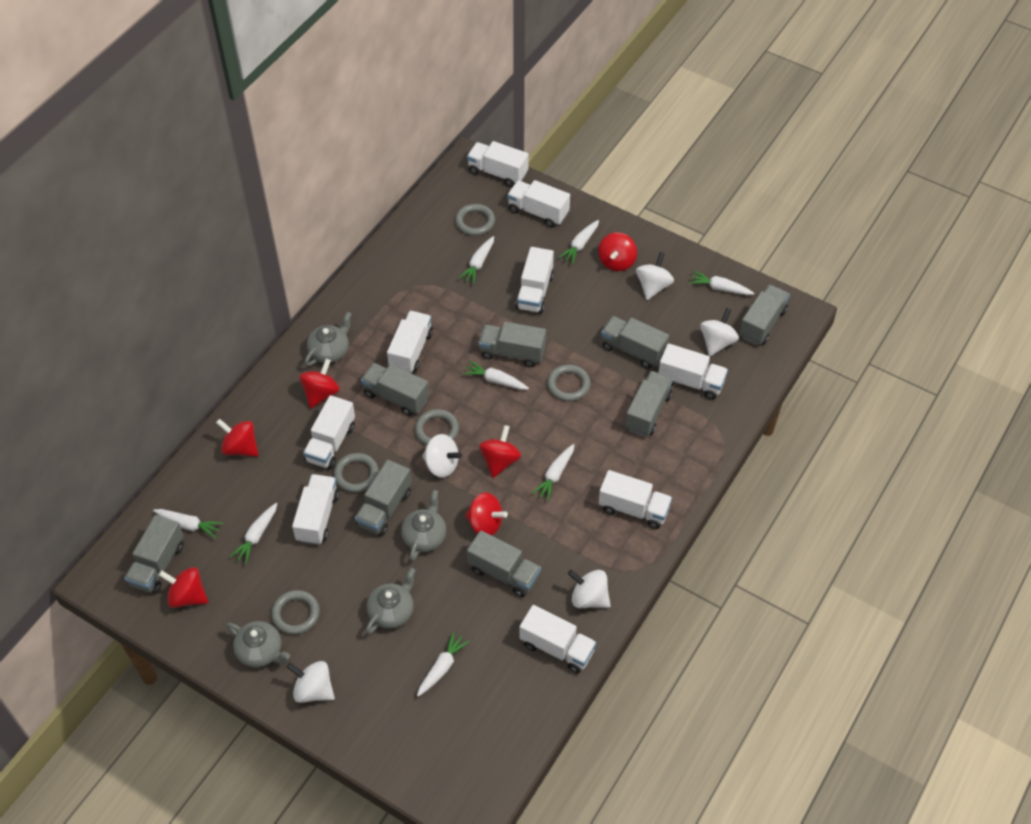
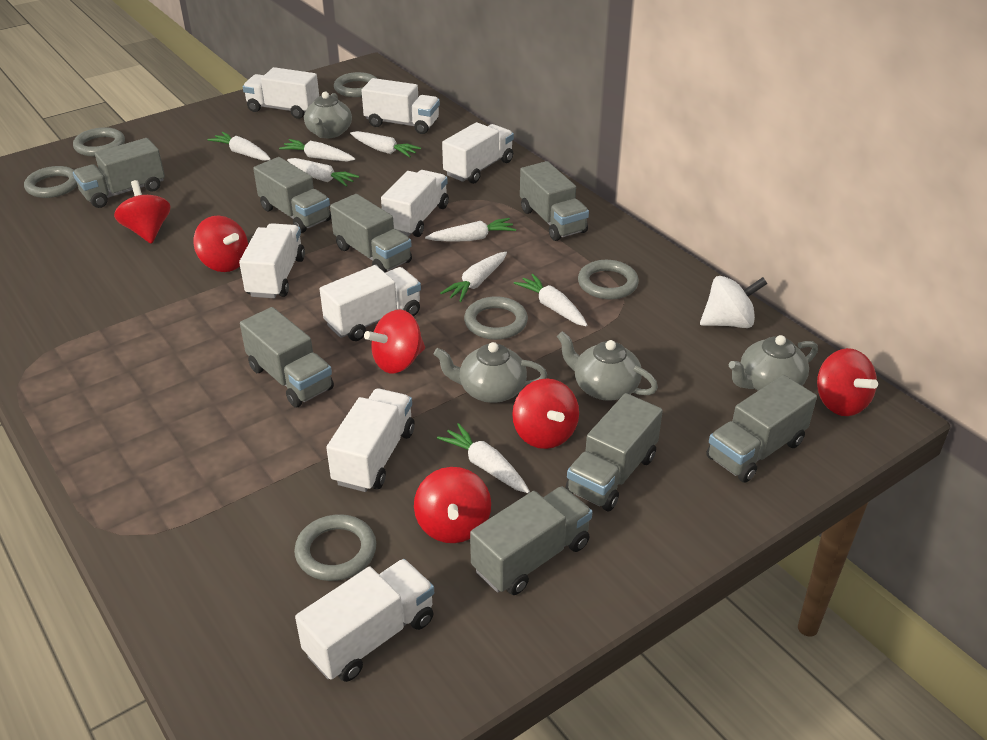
grey ring: 5 -> 6
white spinning top: 5 -> 1
white truck: 9 -> 8

